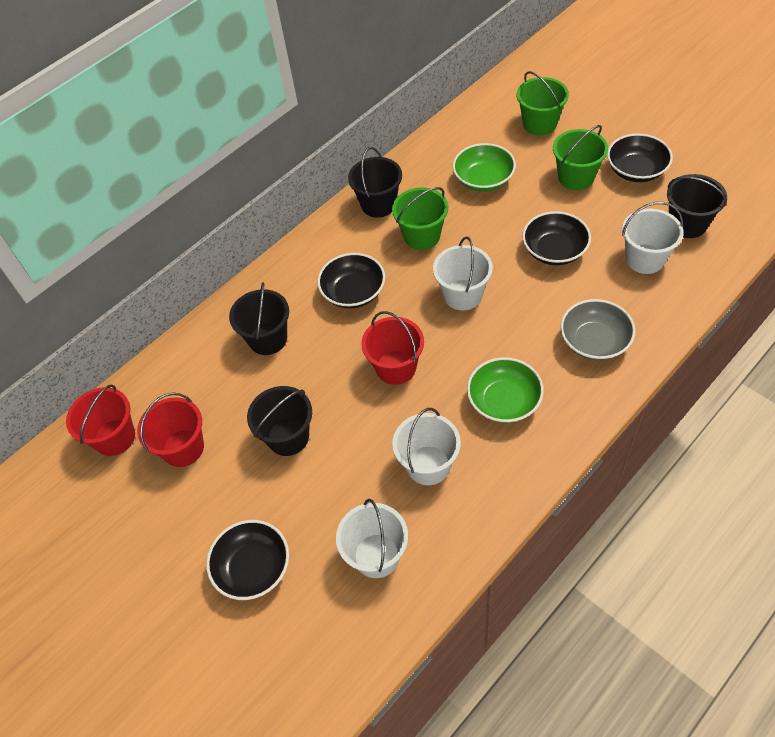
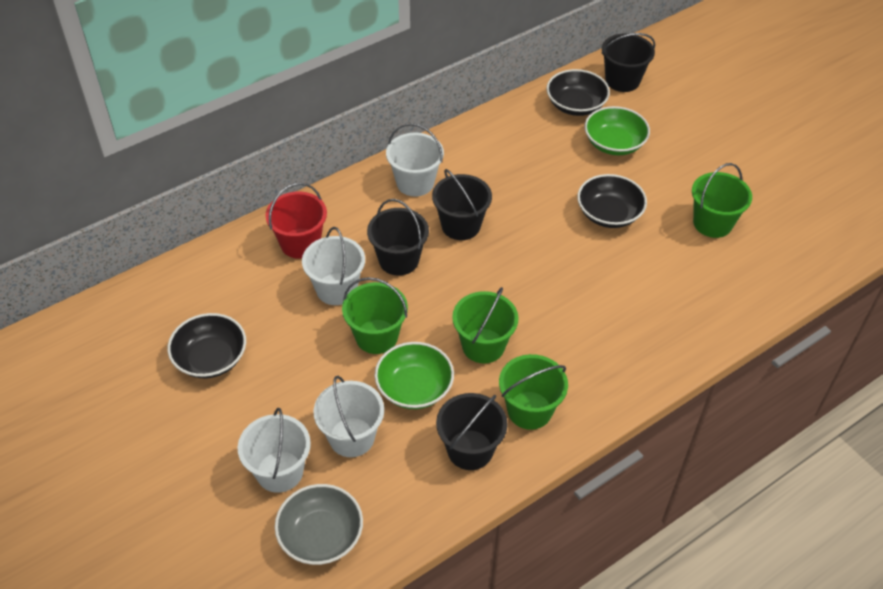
black bowl: 4 -> 3
green bucket: 3 -> 4
red bucket: 3 -> 1

